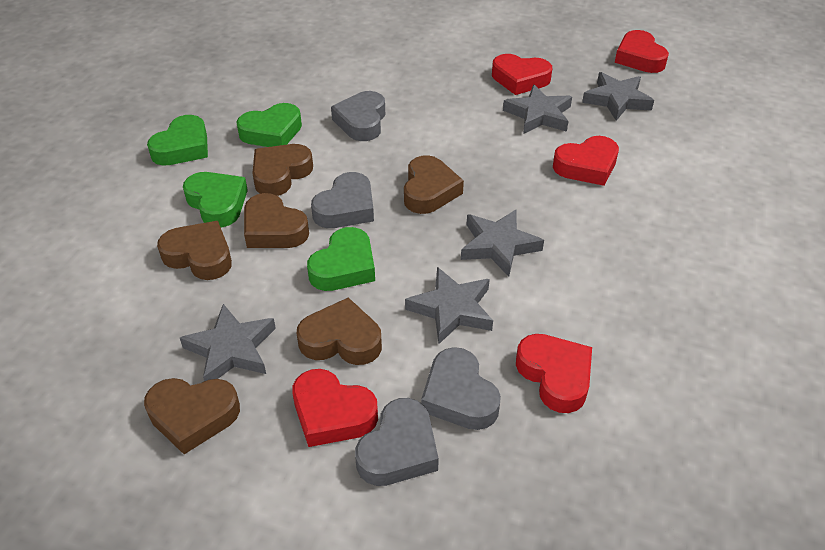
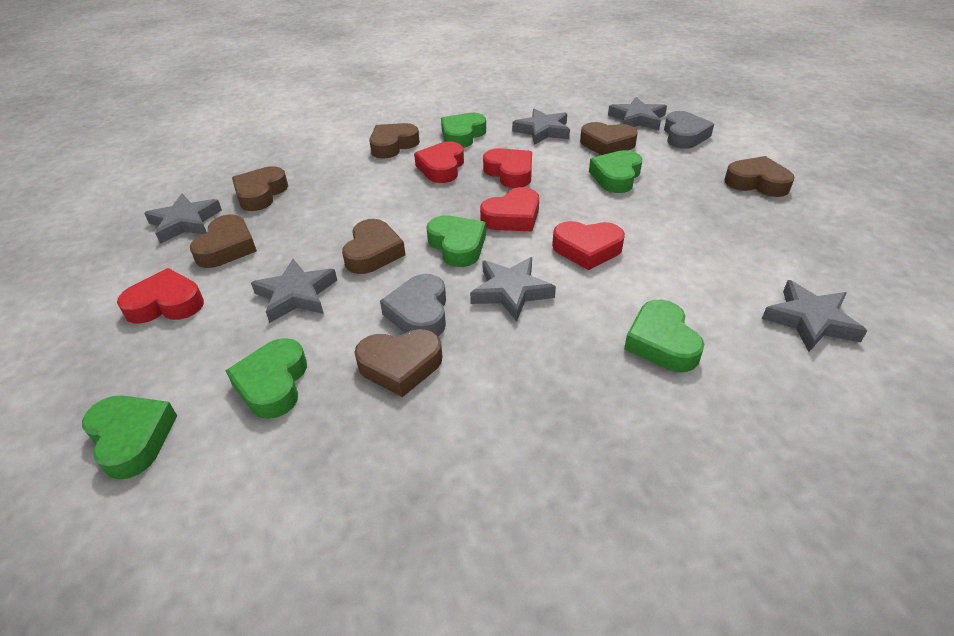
brown heart: 6 -> 7
green heart: 4 -> 6
grey heart: 4 -> 2
grey star: 5 -> 6

